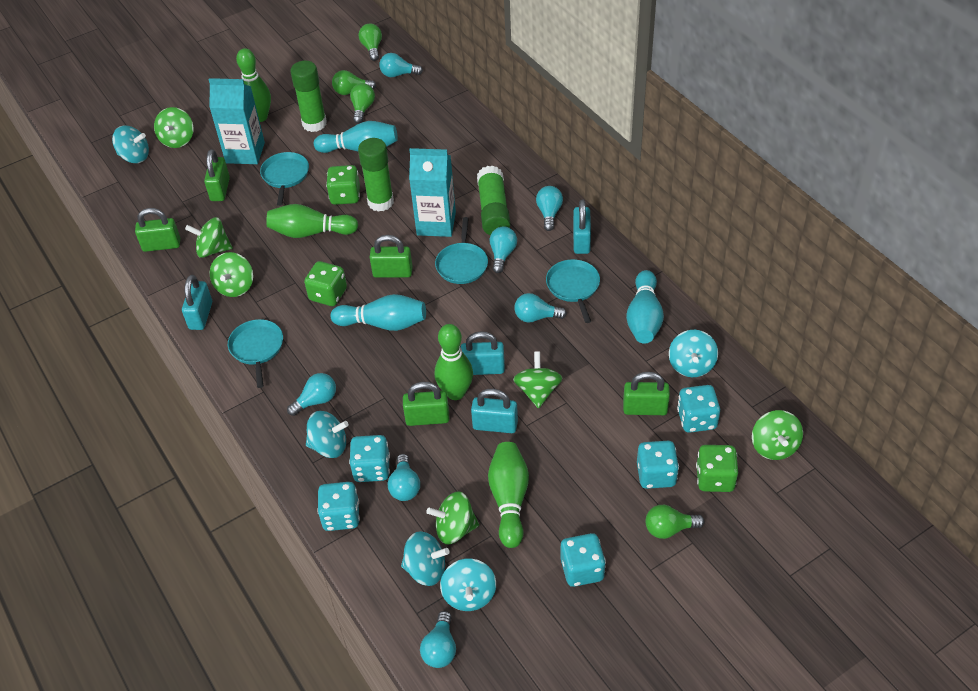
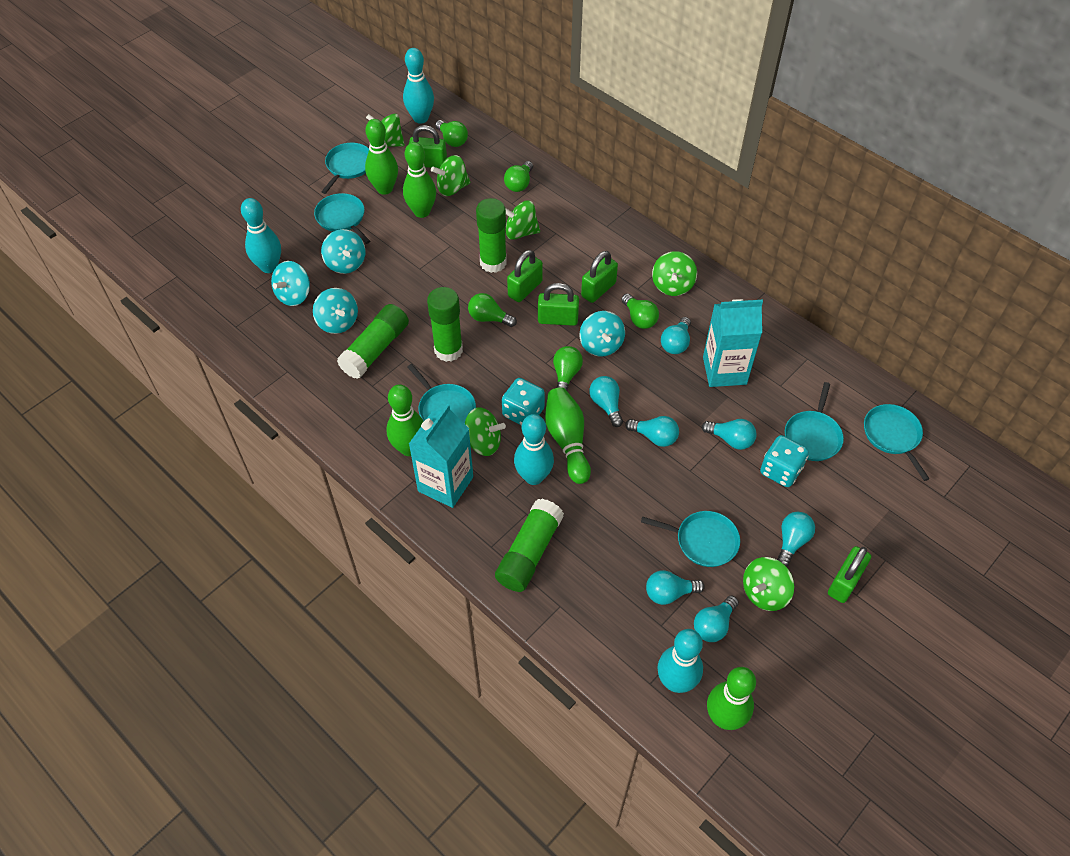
green bowling pin: 4 -> 5
green dice: 3 -> 0
green glue stick: 3 -> 4
green light bulb: 4 -> 5
turquoise bowling pin: 3 -> 4
turquoise dice: 5 -> 2
turquoise padlock: 4 -> 0
turquoise pan: 4 -> 6
turquoise spinning top: 5 -> 4

